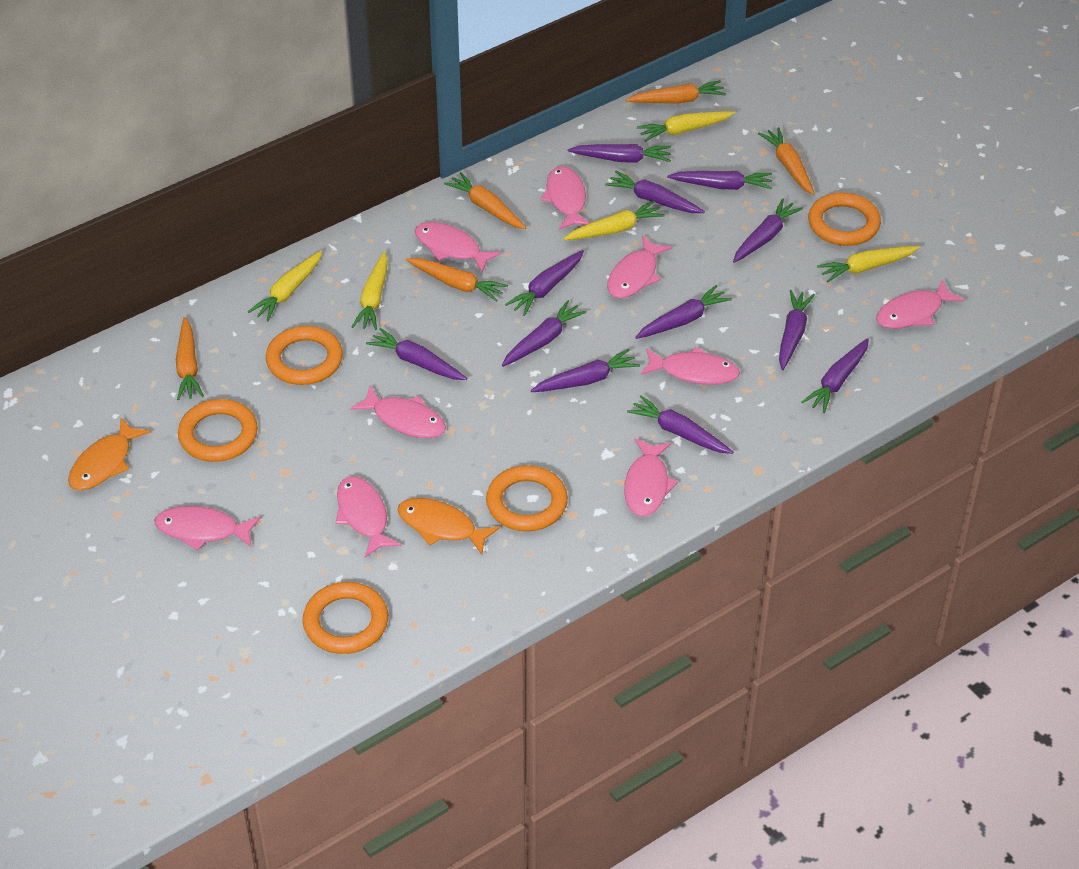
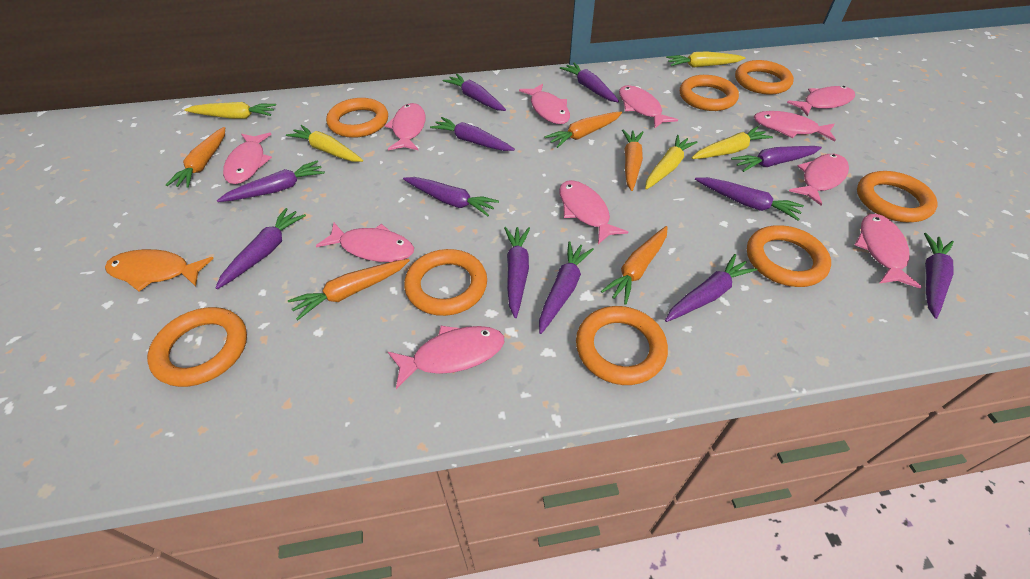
orange fish: 2 -> 1
orange ring: 5 -> 8
pink fish: 9 -> 11

